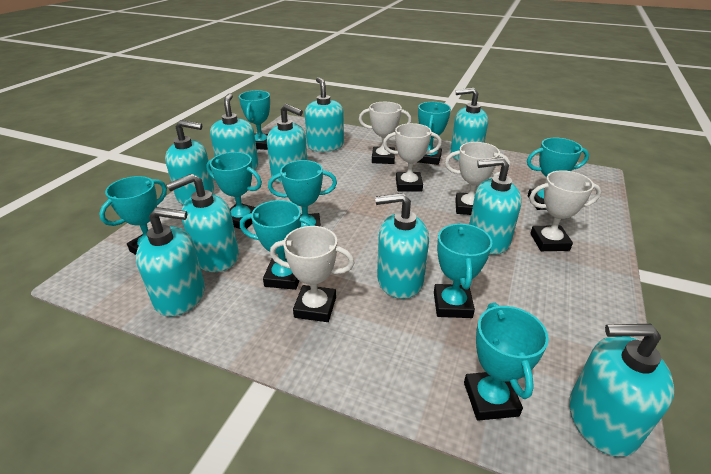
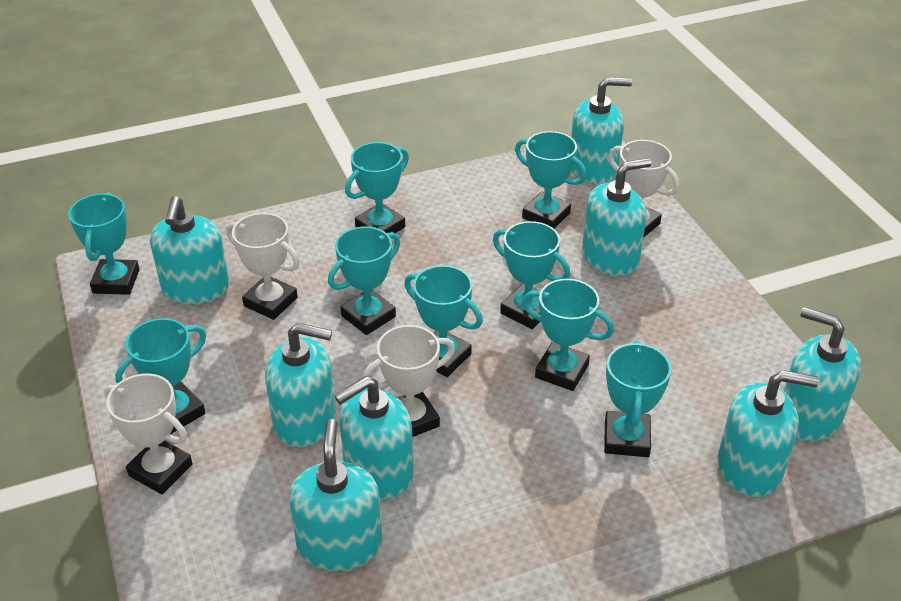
turquoise soap dispenser: 10 -> 8
white trophy: 5 -> 4

